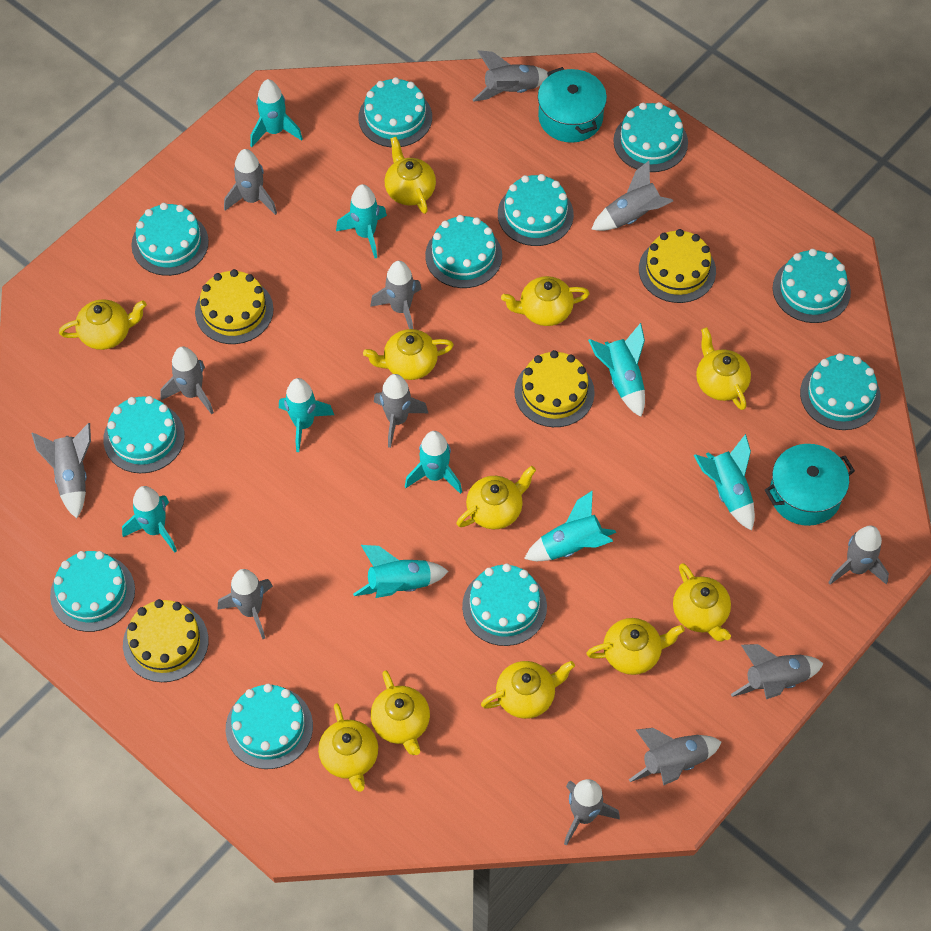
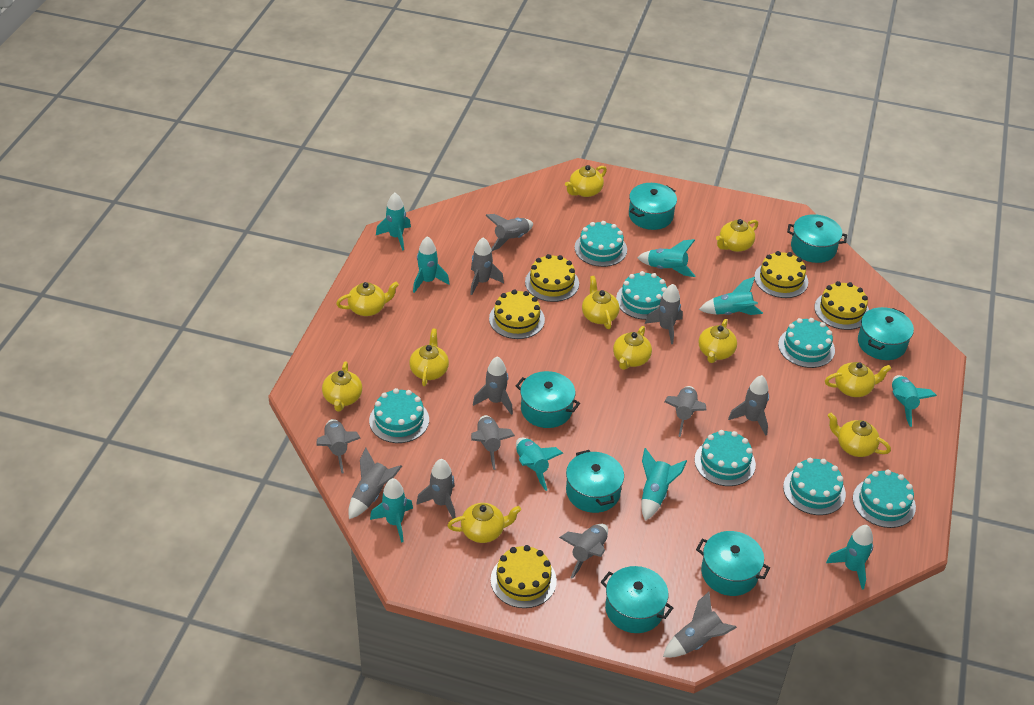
turquoise cake: 11 -> 7
turquoise pot: 2 -> 7
yellow cake: 4 -> 5

